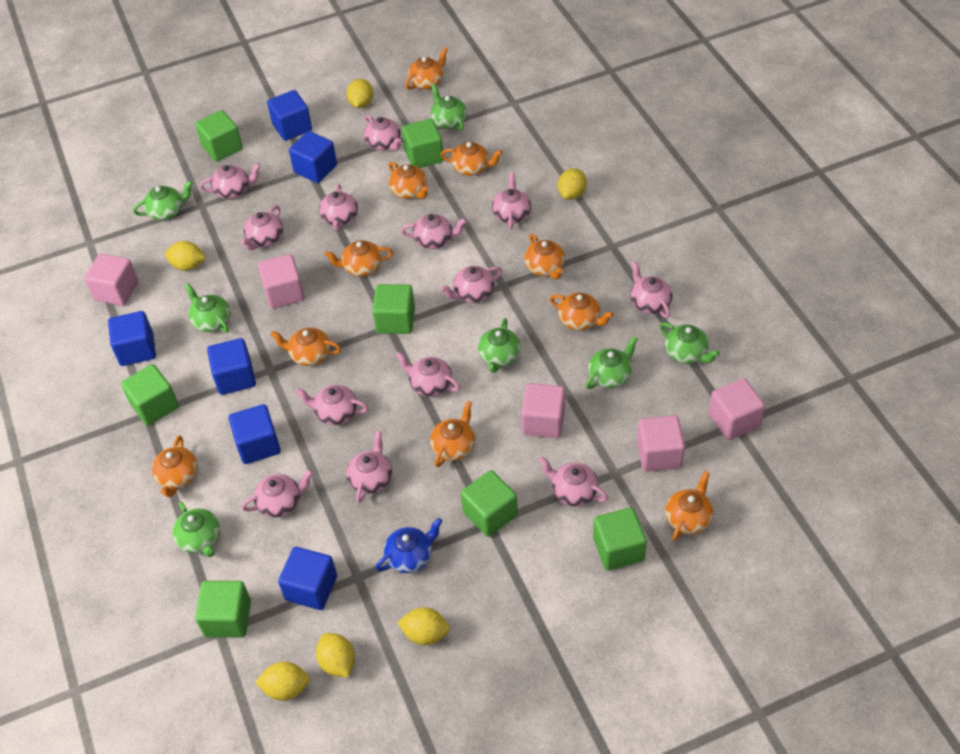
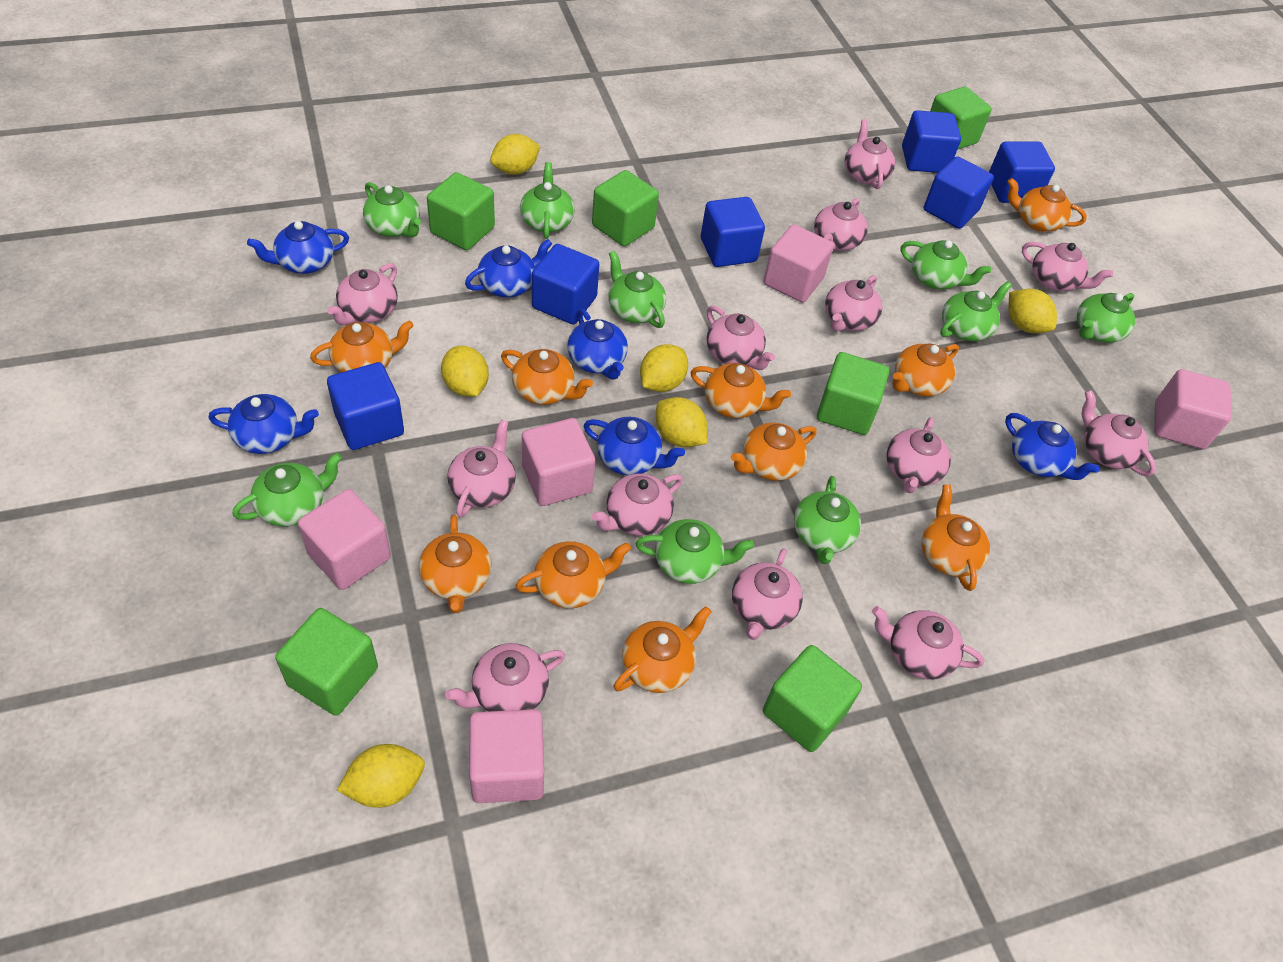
blue teapot: 1 -> 6
green cube: 7 -> 6
green teapot: 7 -> 9

